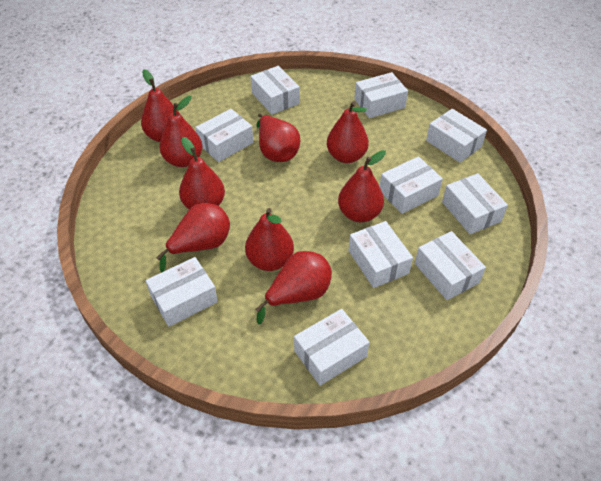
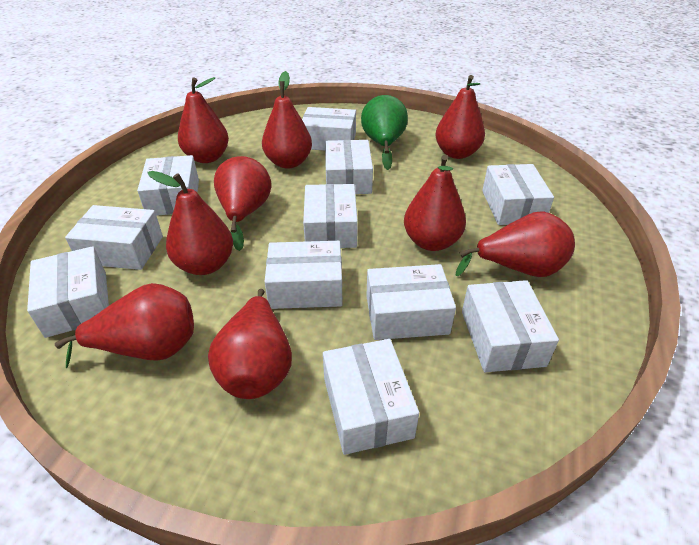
green pear: 0 -> 1
white box: 10 -> 11

